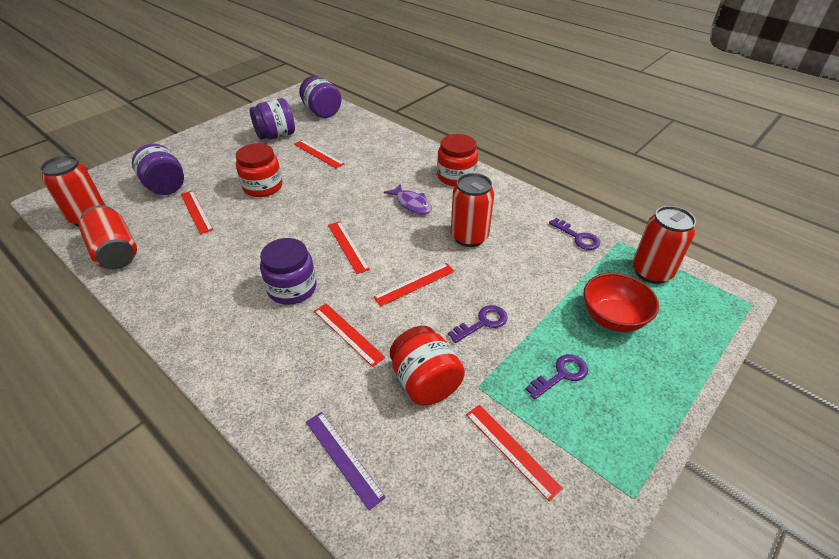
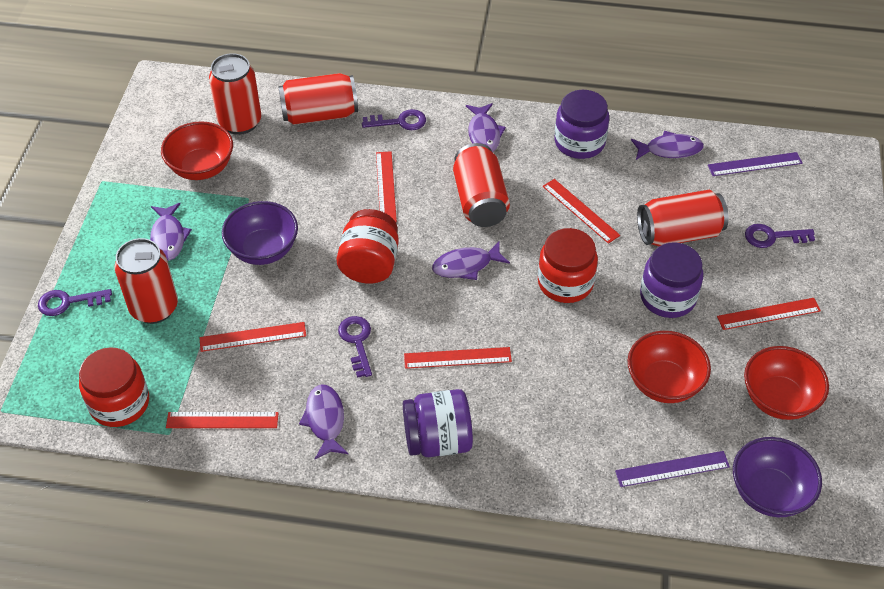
purple bowl: 0 -> 2
purple fish: 1 -> 5
purple jar: 4 -> 3
purple key: 3 -> 4
purple ruler: 1 -> 2
red bowl: 1 -> 3
red can: 4 -> 5

